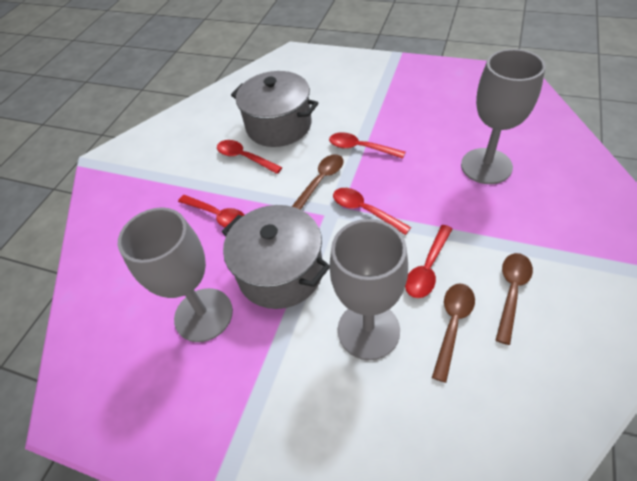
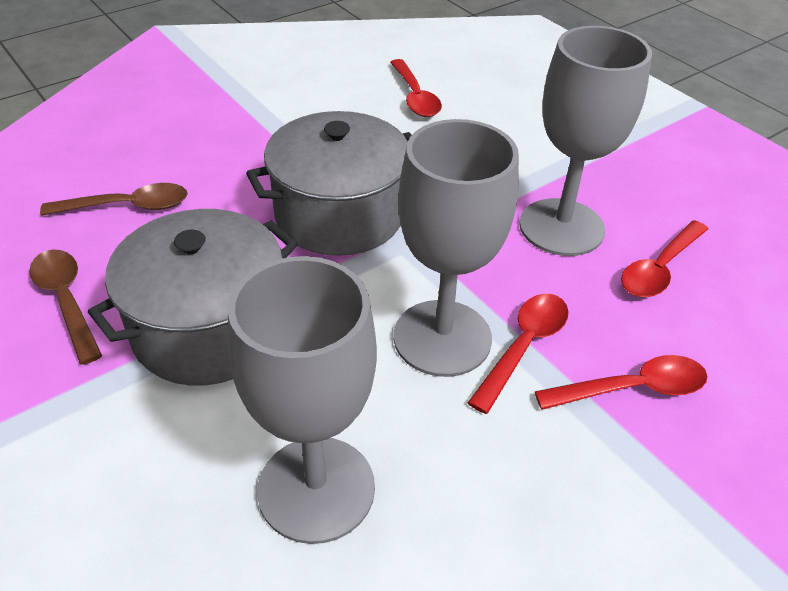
brown spoon: 3 -> 2
red spoon: 5 -> 4

